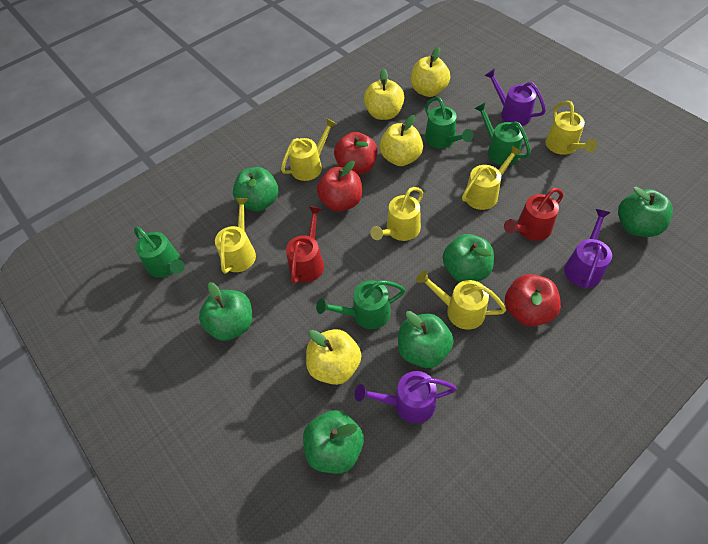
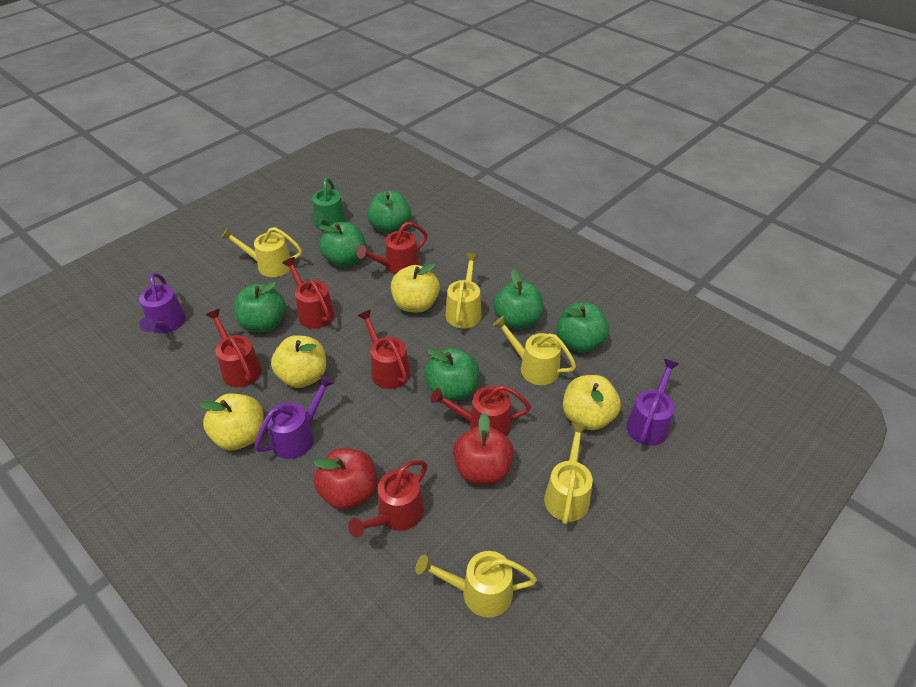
green watering can: 4 -> 1
red apple: 3 -> 2
red watering can: 2 -> 6
yellow watering can: 6 -> 5

